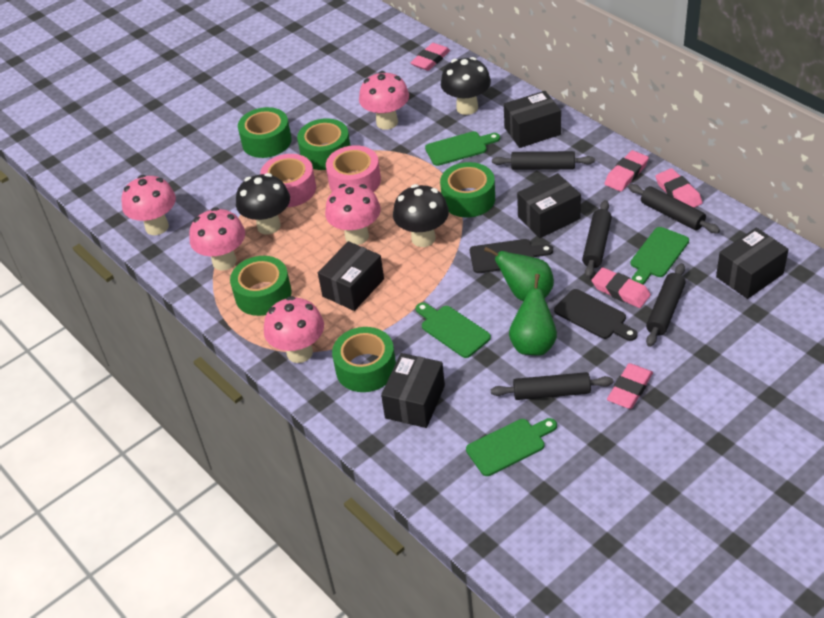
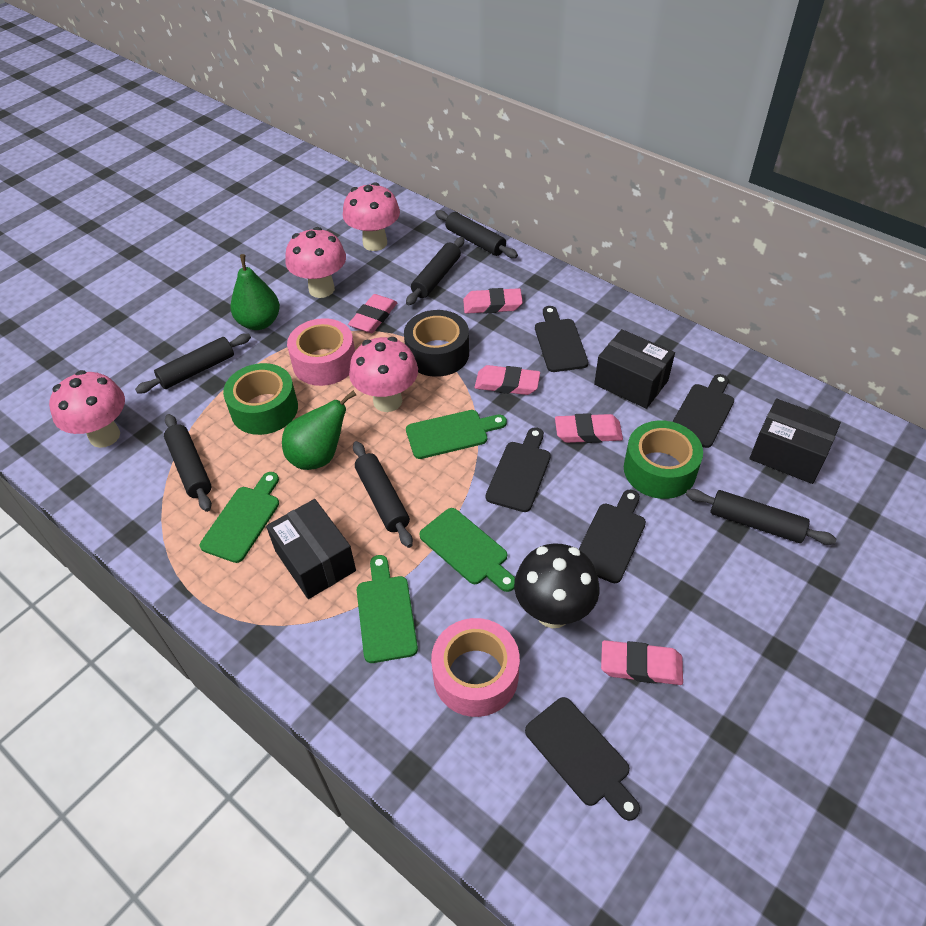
black box: 5 -> 3
black cutting board: 2 -> 5
black mushroom: 3 -> 1
black rolling pin: 5 -> 6
black tape: 0 -> 1
green tape: 5 -> 2
pink mushroom: 5 -> 4

